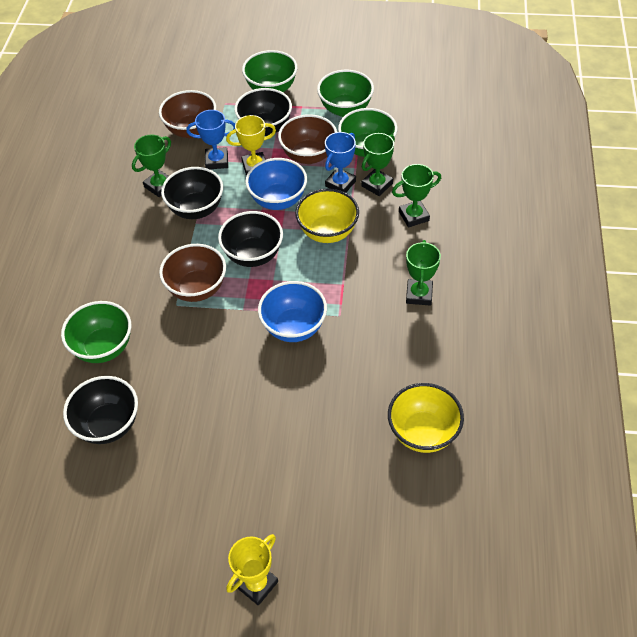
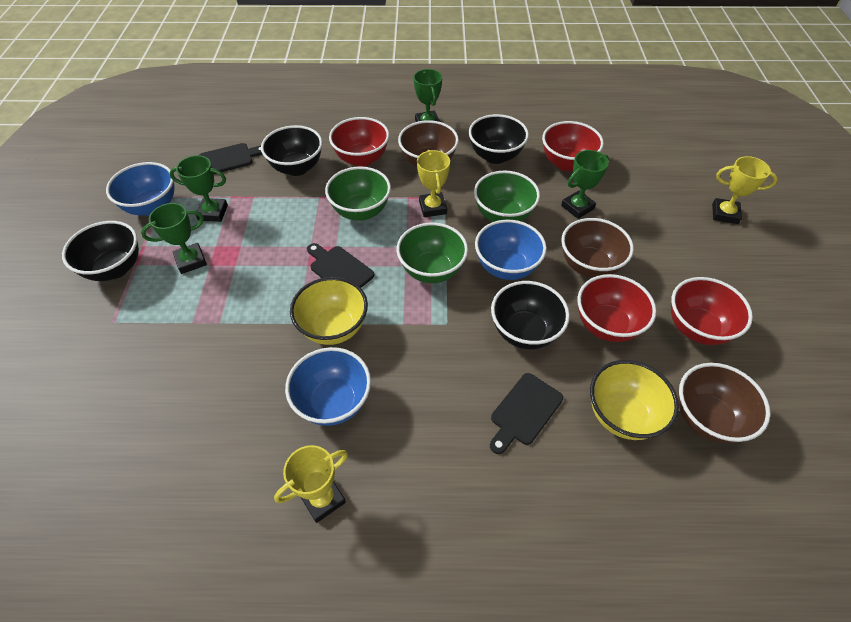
black cutting board: 0 -> 3
blue bowl: 2 -> 3
blue trophy: 2 -> 0
green bowl: 4 -> 3
red bowl: 0 -> 4
yellow trophy: 2 -> 3

